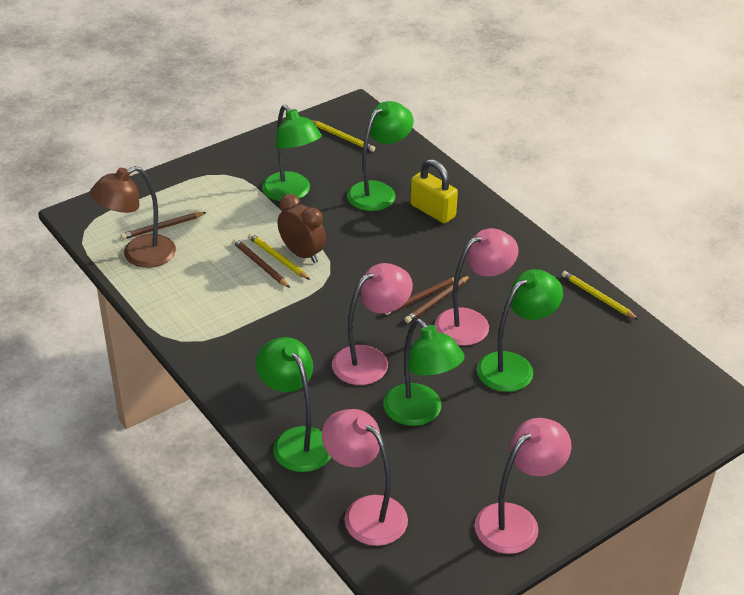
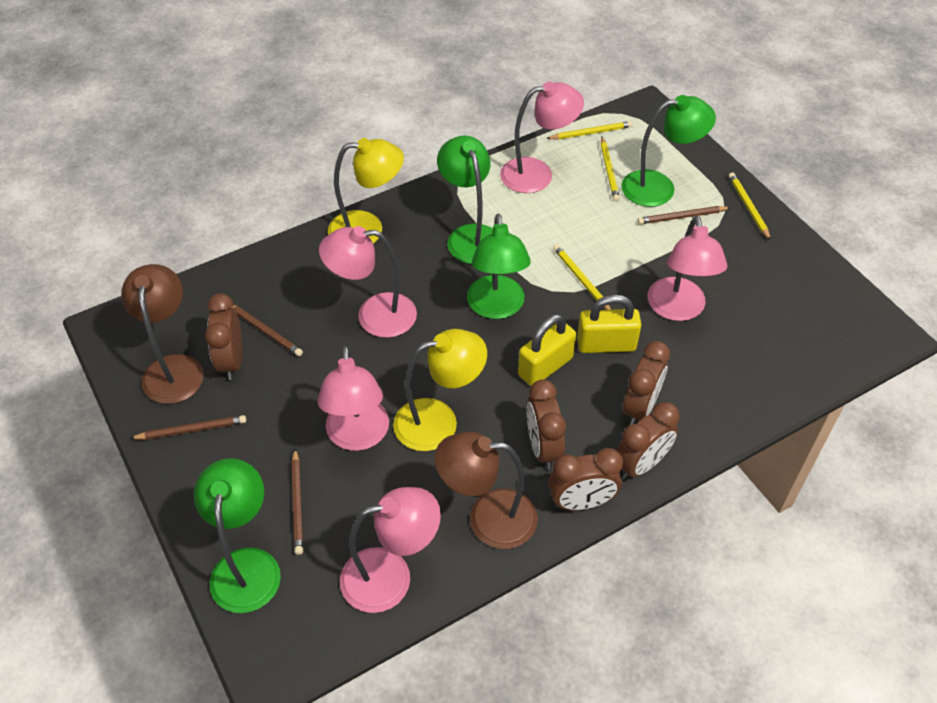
brown clock: 1 -> 5
brown lamp: 1 -> 2
green lamp: 5 -> 4
pink lamp: 4 -> 5
yellow lamp: 0 -> 2
yellow padlock: 1 -> 2
yellow pencil: 3 -> 4

